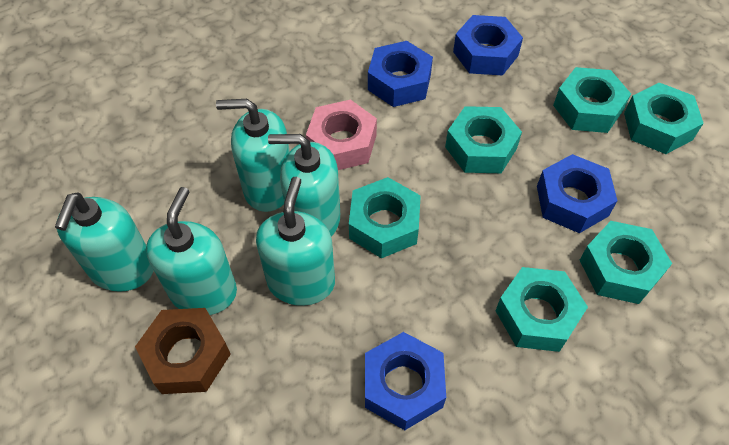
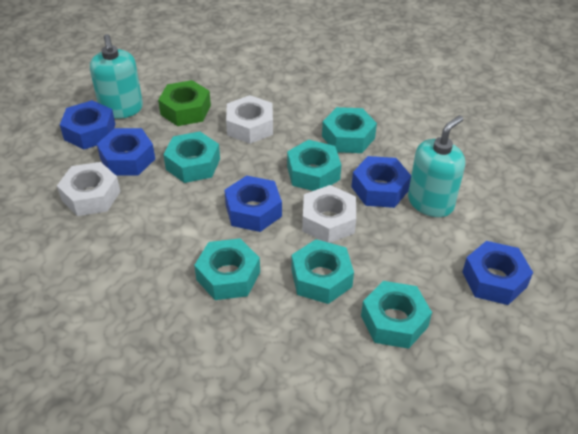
blue nut: 4 -> 5
brown nut: 1 -> 0
green nut: 0 -> 1
pink nut: 1 -> 0
turquoise soap dispenser: 5 -> 2
white nut: 0 -> 3

